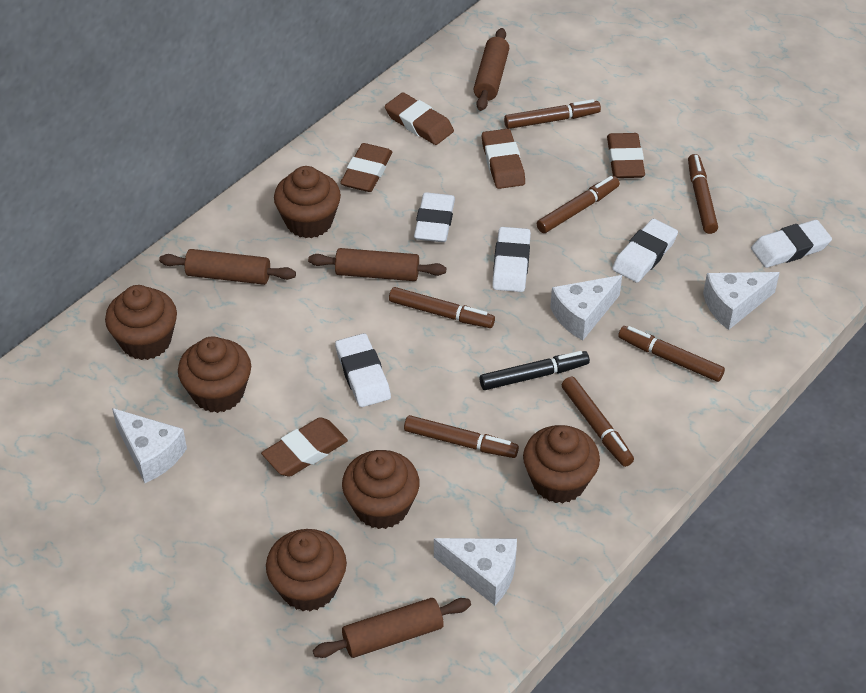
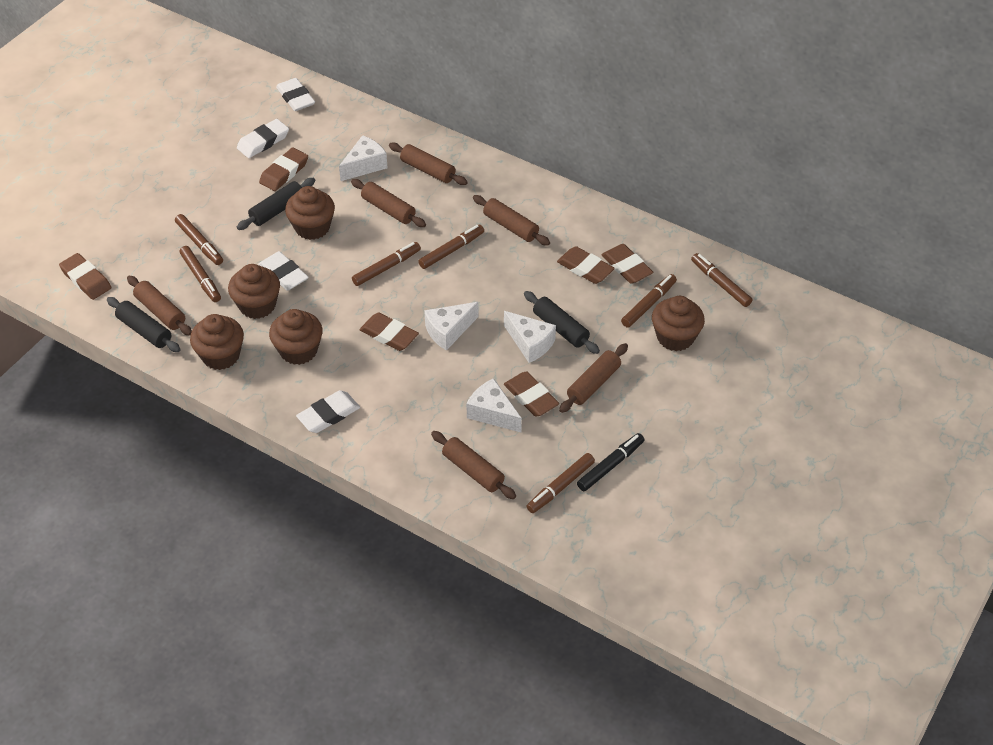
black rolling pin: 0 -> 3
brown cupcake: 6 -> 5
brown eraser: 5 -> 6
brown rolling pin: 4 -> 6
white eraser: 5 -> 4

